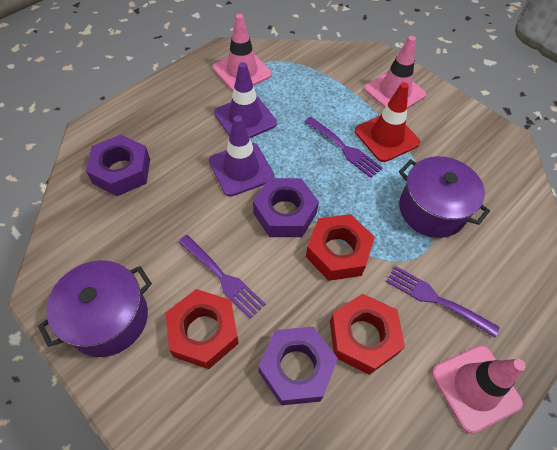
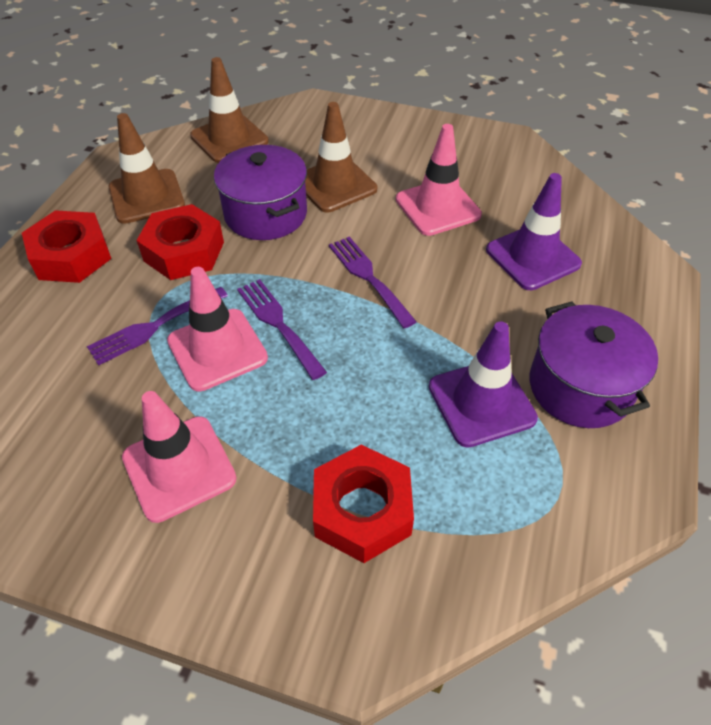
brown traffic cone: 0 -> 3
purple nut: 3 -> 0
red traffic cone: 1 -> 0

